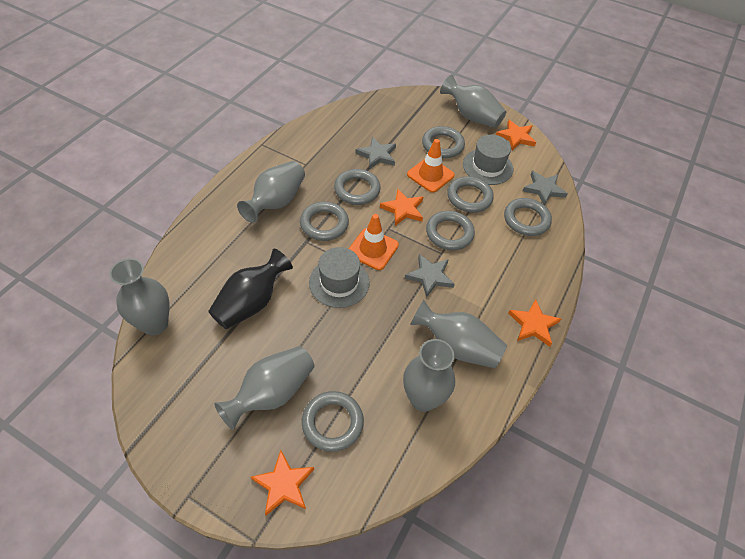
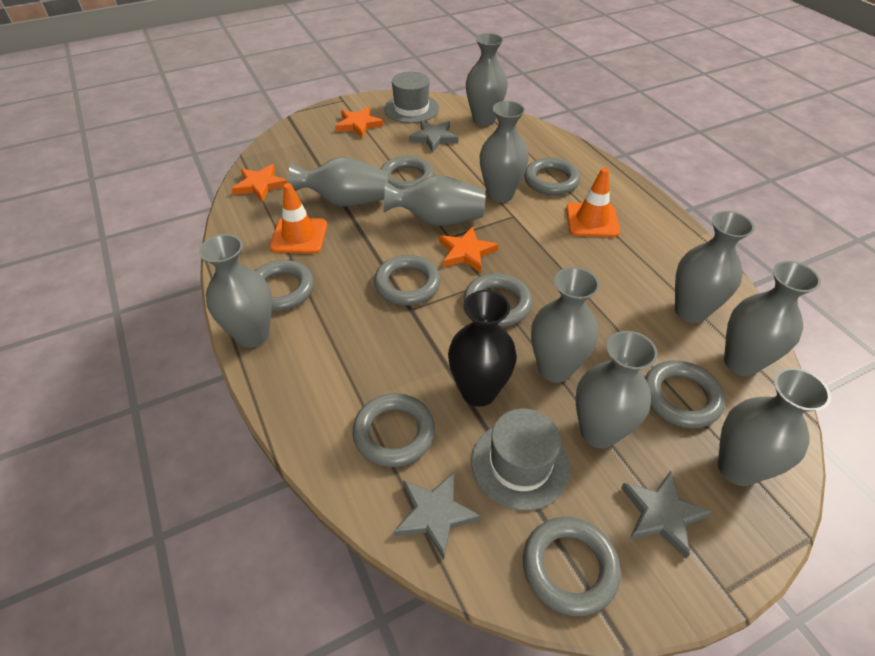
grey ring: 7 -> 8
grey vase: 6 -> 10
orange star: 4 -> 3

